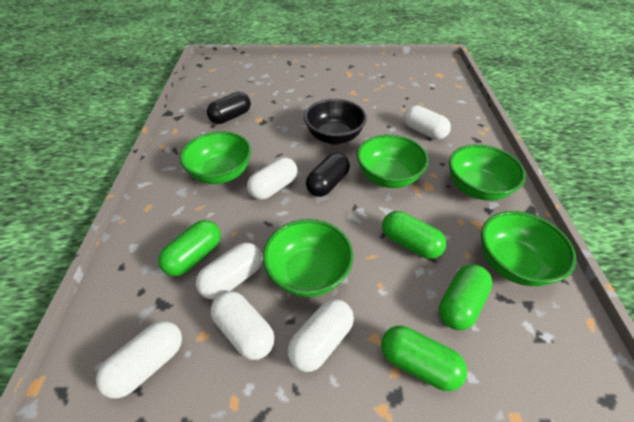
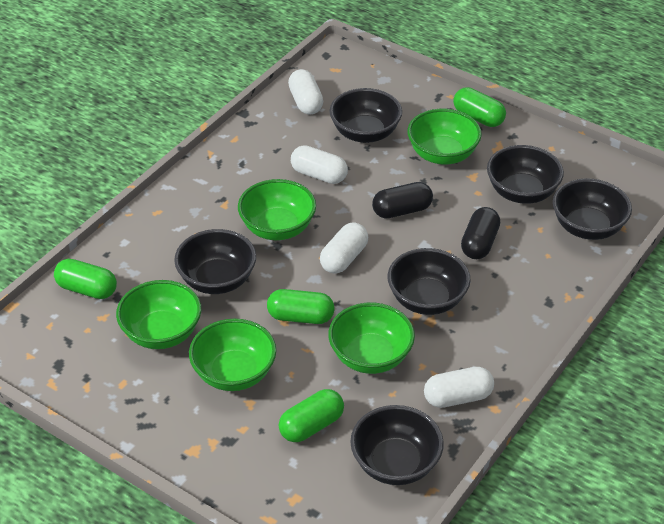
black bowl: 1 -> 6
white capsule: 6 -> 4

